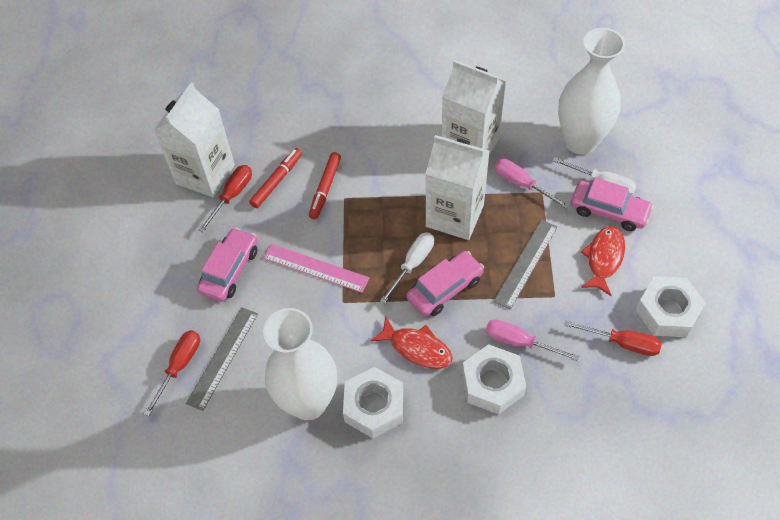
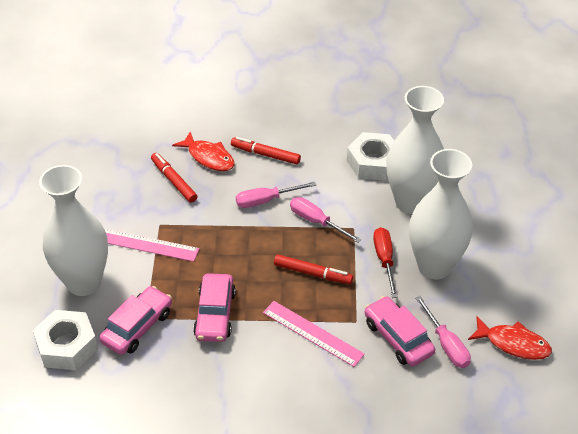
grey ruler: 2 -> 0
pink ruler: 1 -> 2
pink screwdriver: 2 -> 3
red marker: 2 -> 3
red screwdriver: 3 -> 1
white carton: 3 -> 0
white nut: 3 -> 2
white screwdriver: 2 -> 0
white vase: 2 -> 3

